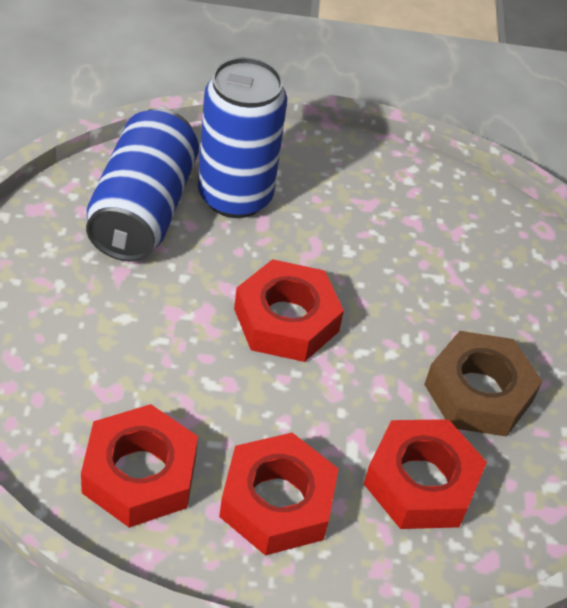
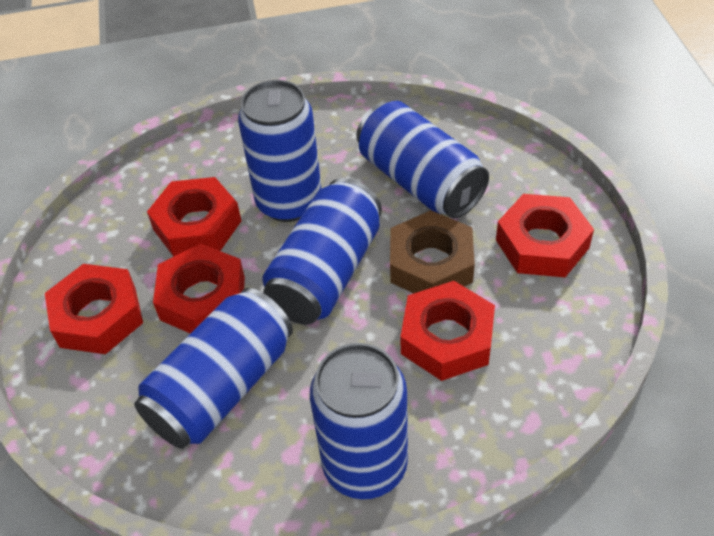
blue can: 2 -> 5
red nut: 4 -> 5

